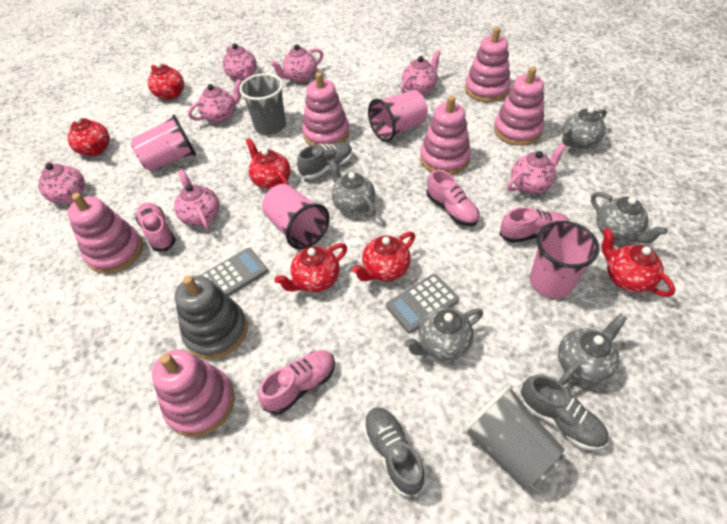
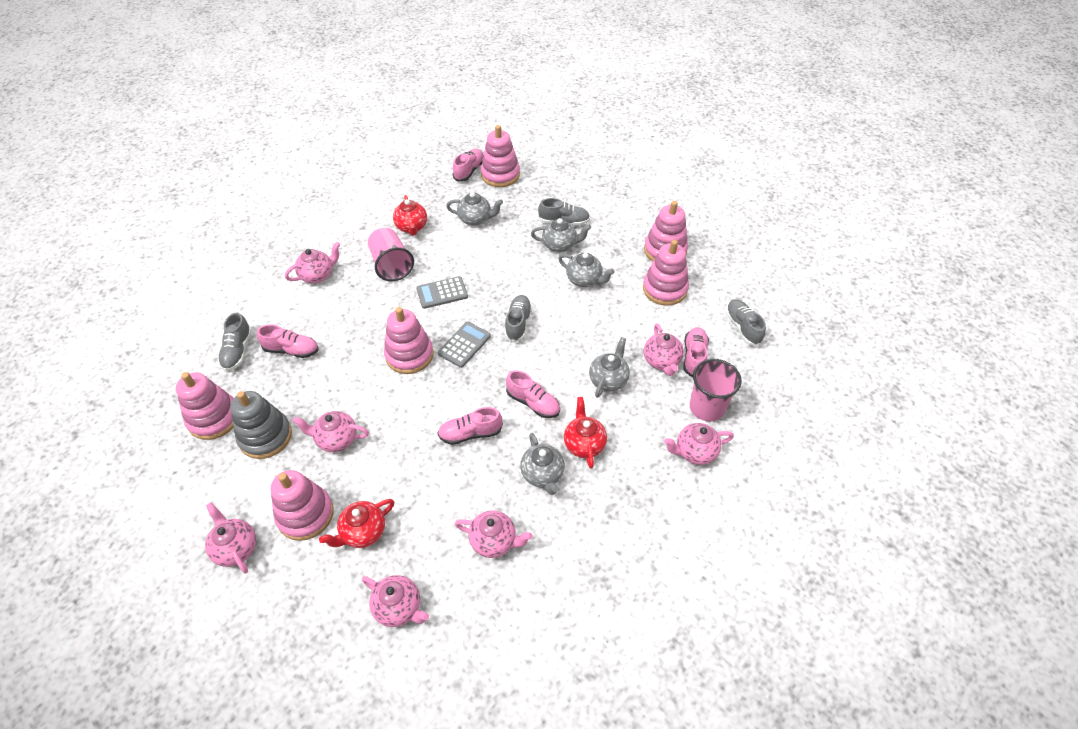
grey cup: 2 -> 0
grey shoe: 3 -> 4
pink cup: 4 -> 2
pink shoe: 4 -> 5
red teapot: 6 -> 3

